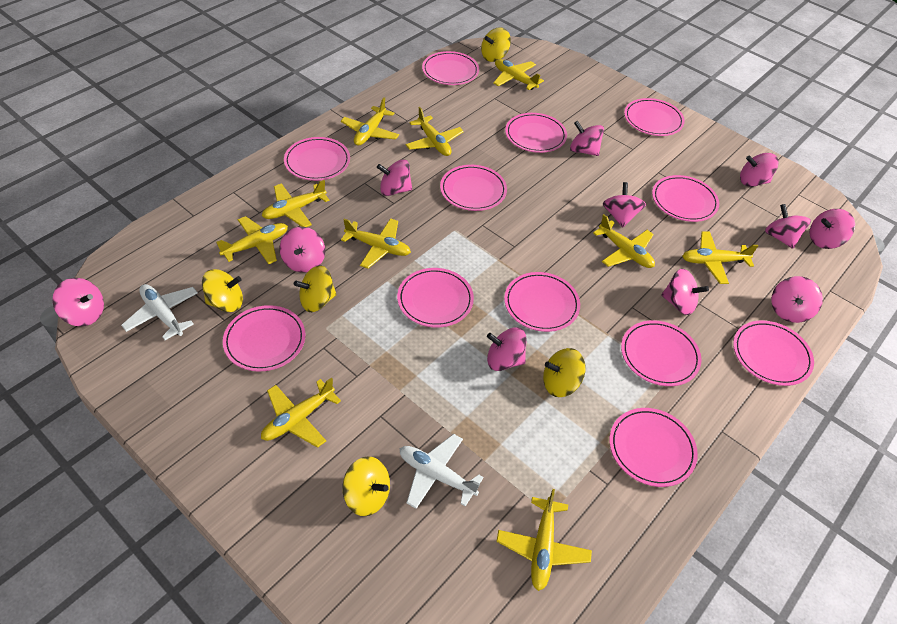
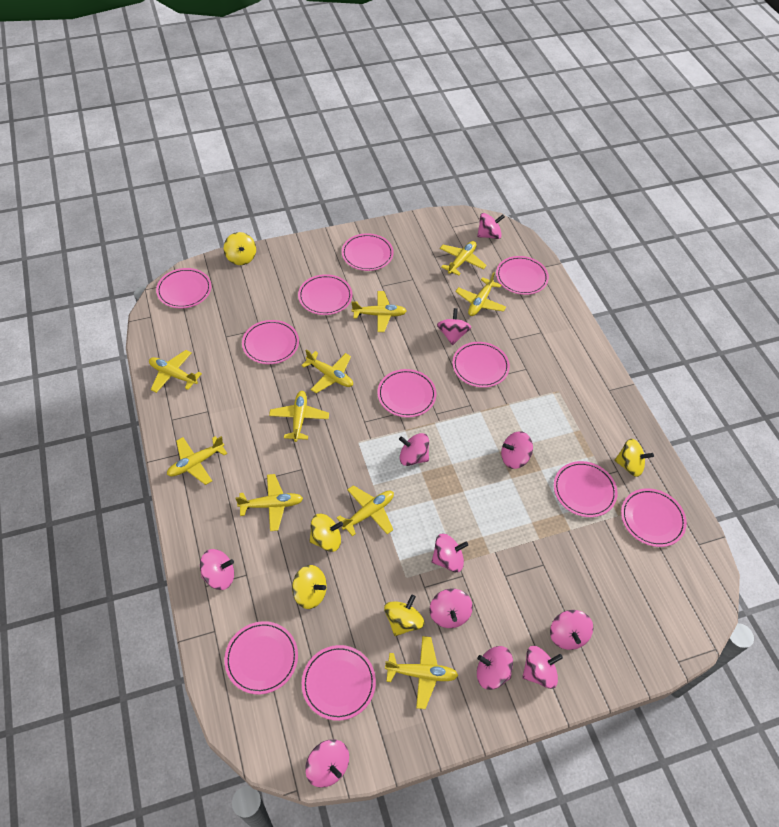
pink plate: 12 -> 11
white plane: 2 -> 0

